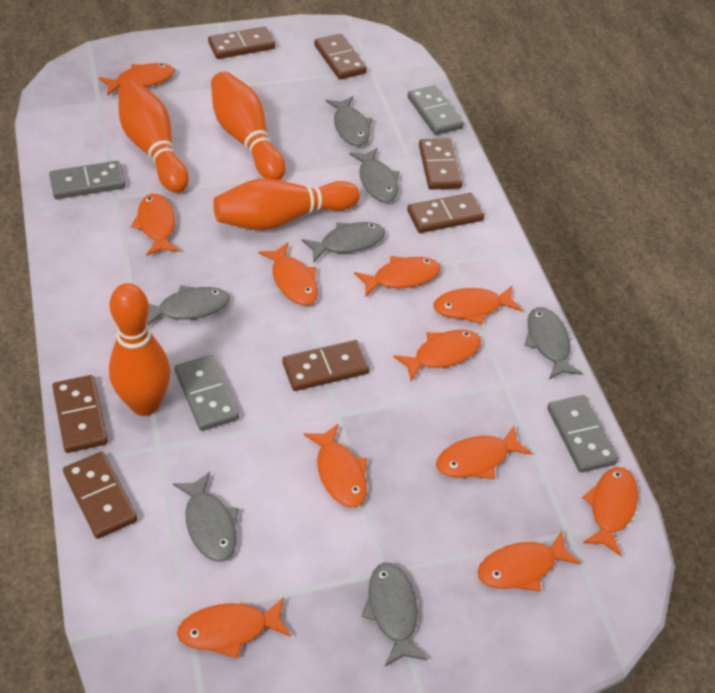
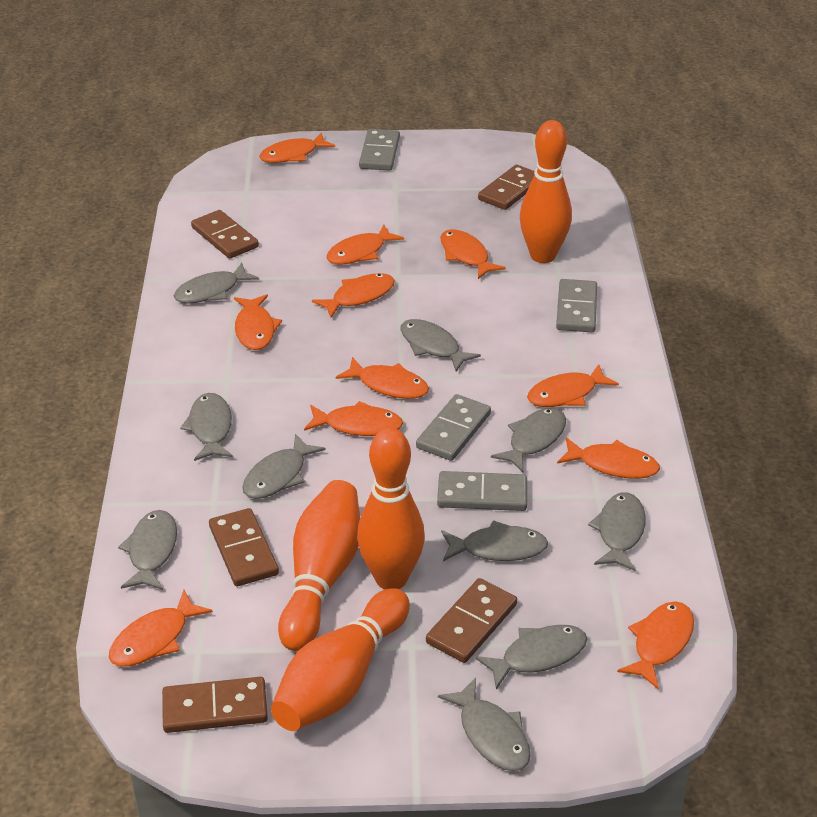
brown domino: 7 -> 5
grey fish: 7 -> 10

